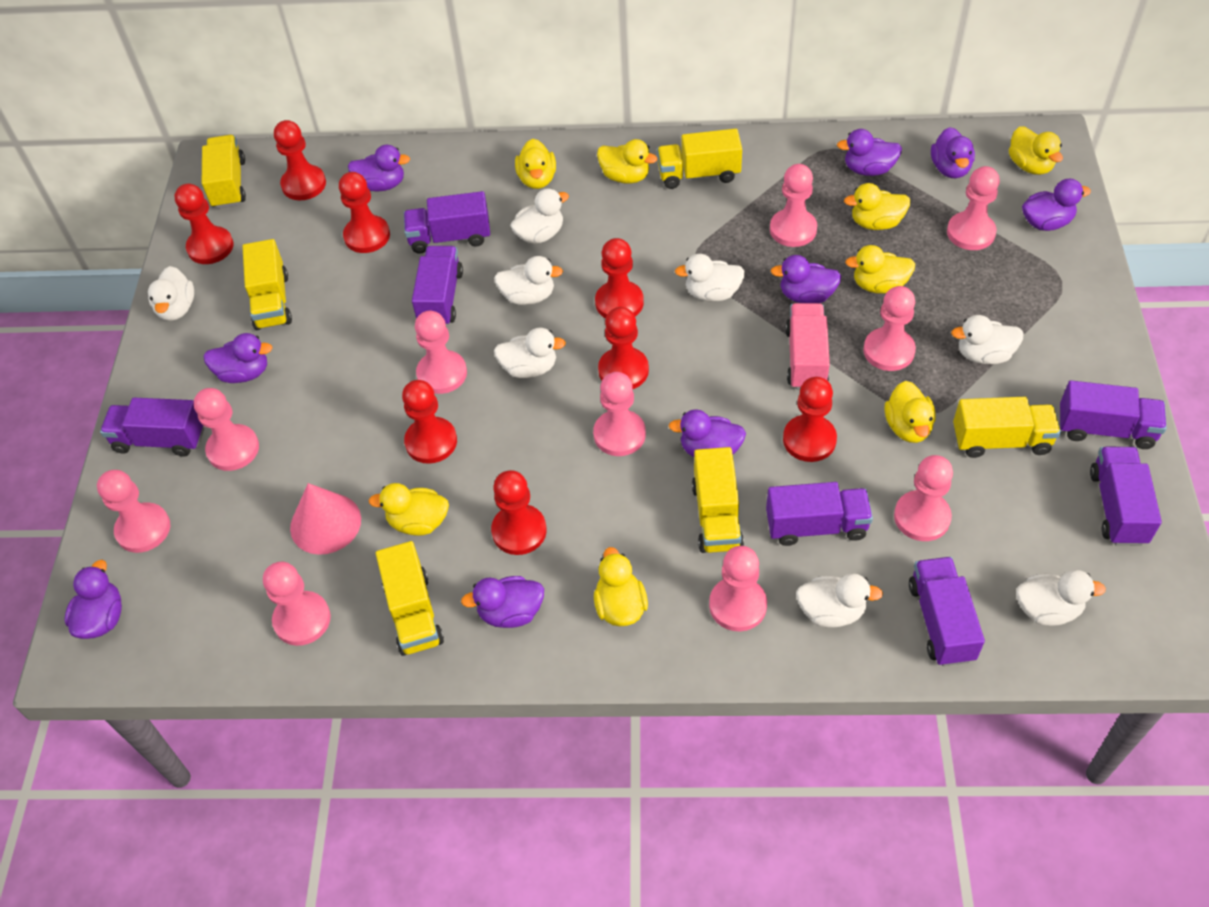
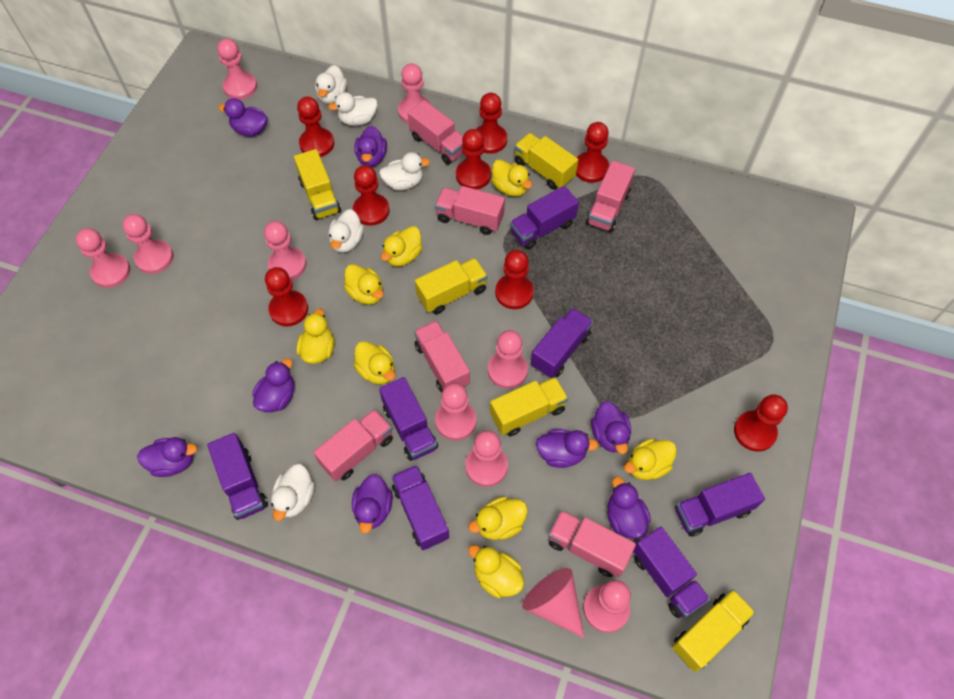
pink pawn: 10 -> 9
pink truck: 1 -> 6
purple duck: 9 -> 8
white duck: 8 -> 5
yellow truck: 6 -> 5

